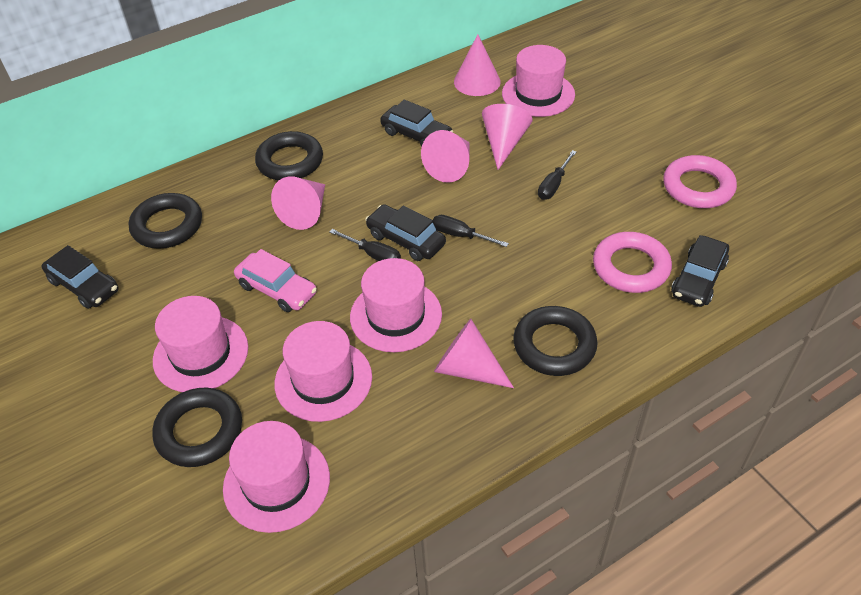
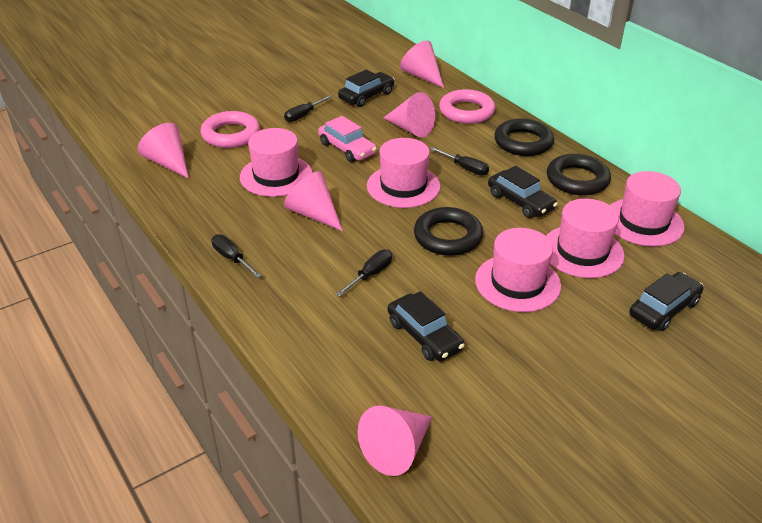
black ring: 4 -> 3
black screwdriver: 3 -> 4

